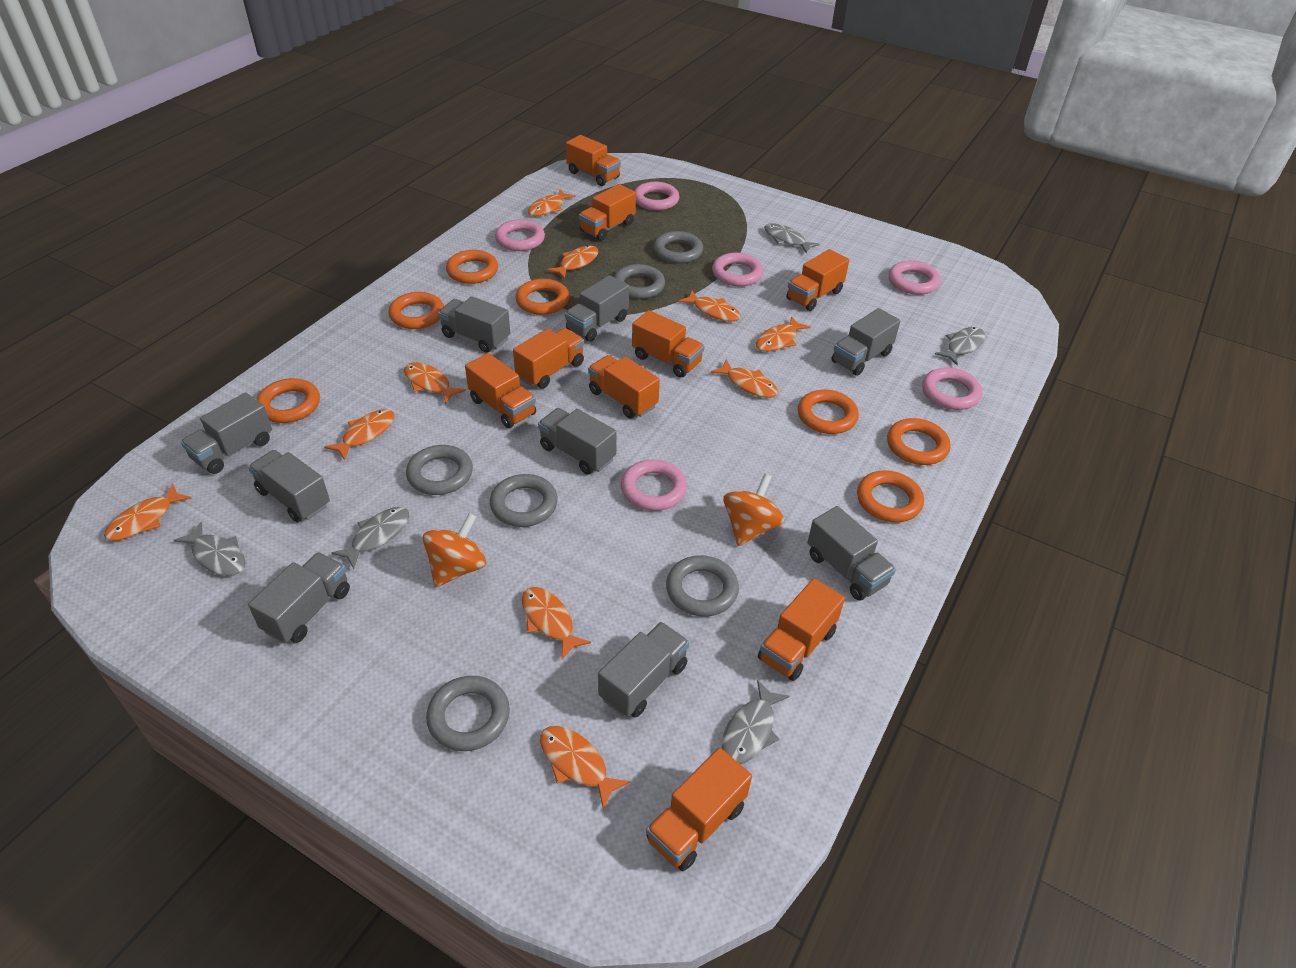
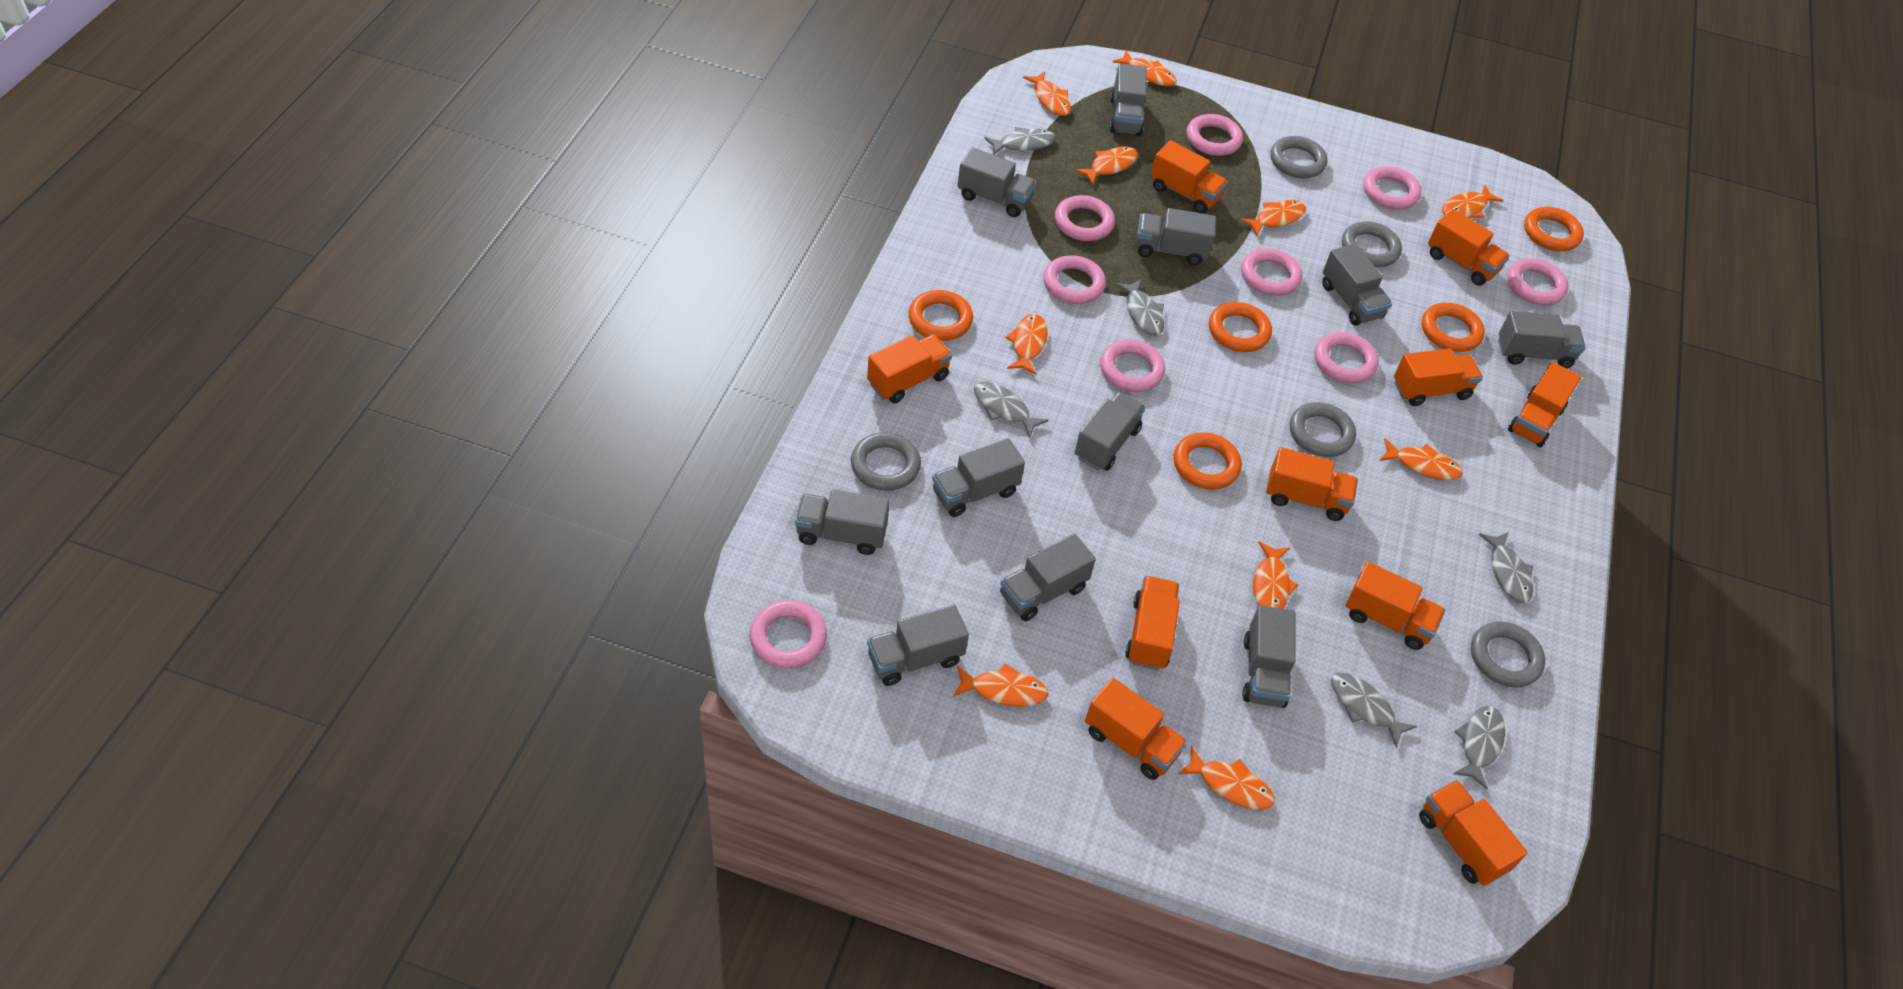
grey fish: 5 -> 6
grey ring: 6 -> 5
grey truck: 9 -> 11
orange ring: 7 -> 5
orange spinning top: 2 -> 0
orange truck: 9 -> 10
pink ring: 6 -> 9

